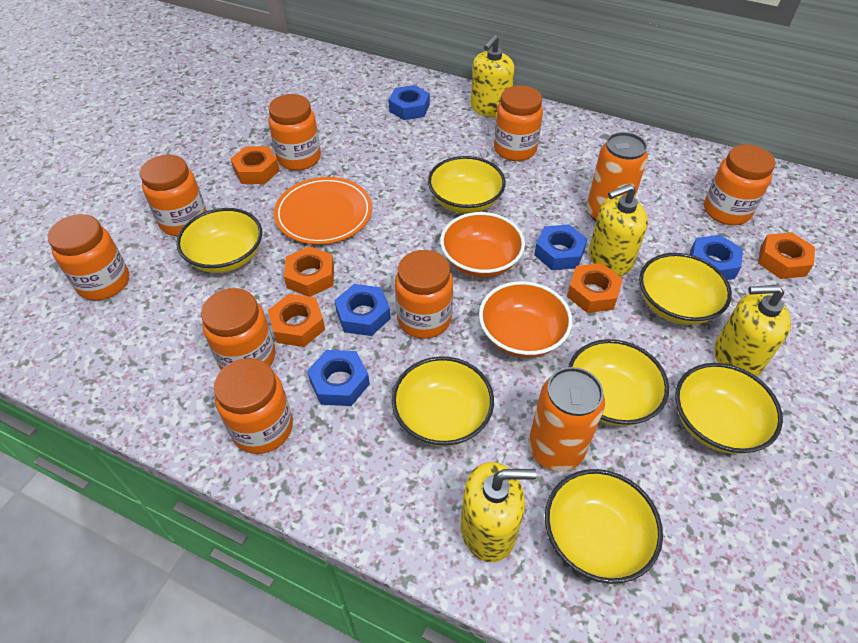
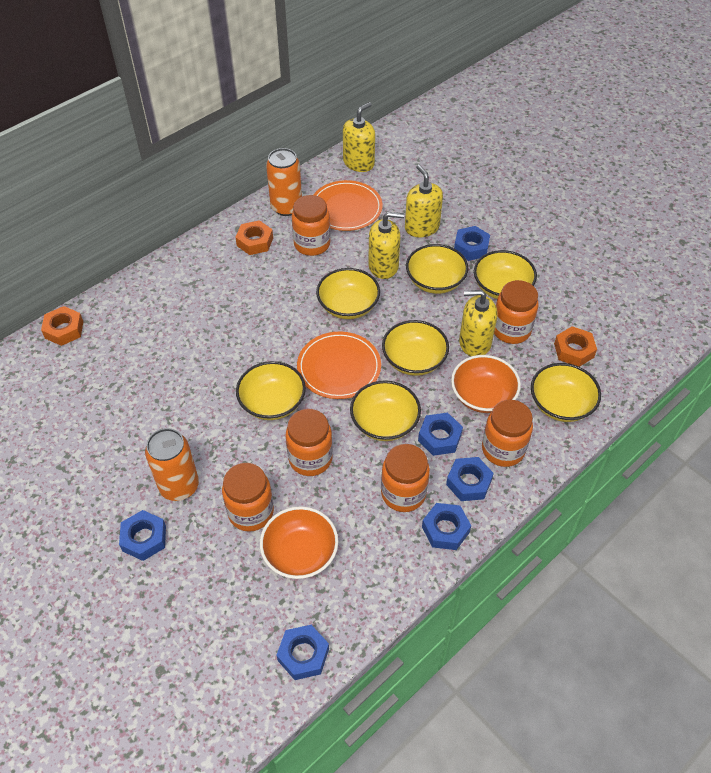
blue nut: 5 -> 6
orange jar: 8 -> 6
orange nut: 5 -> 3
orange plate: 1 -> 2

